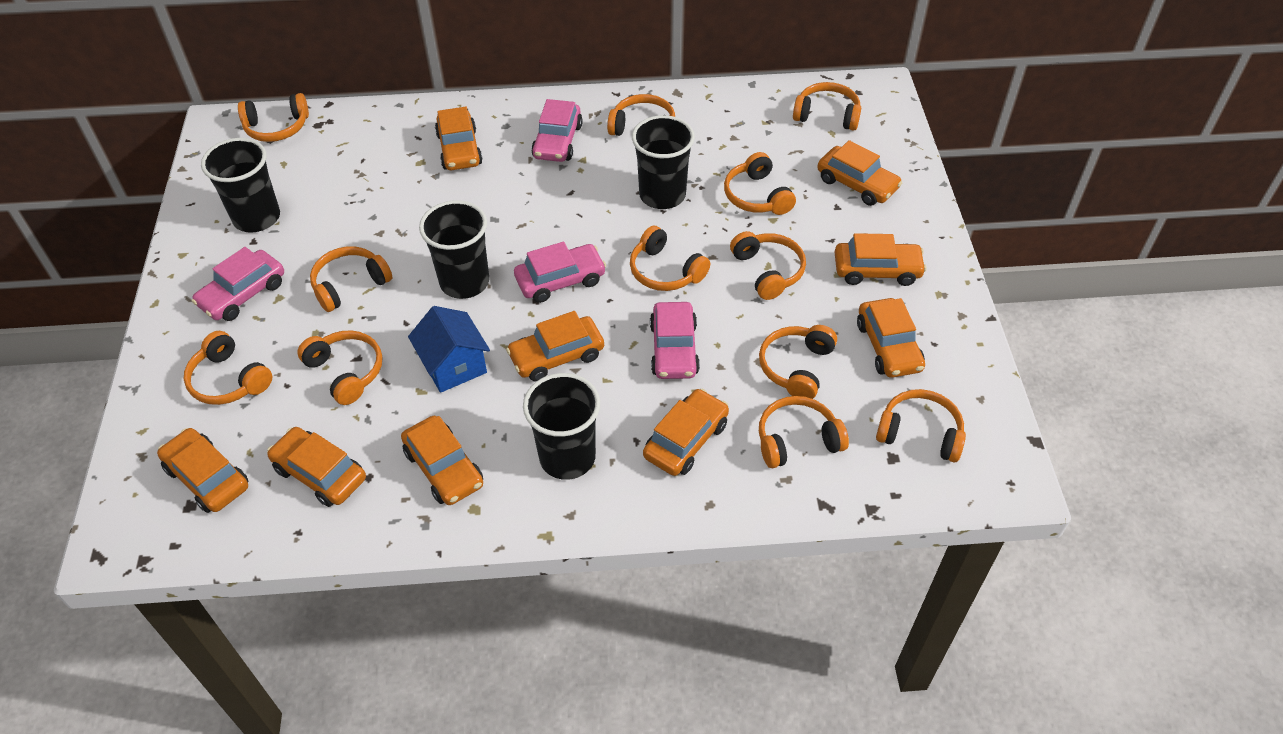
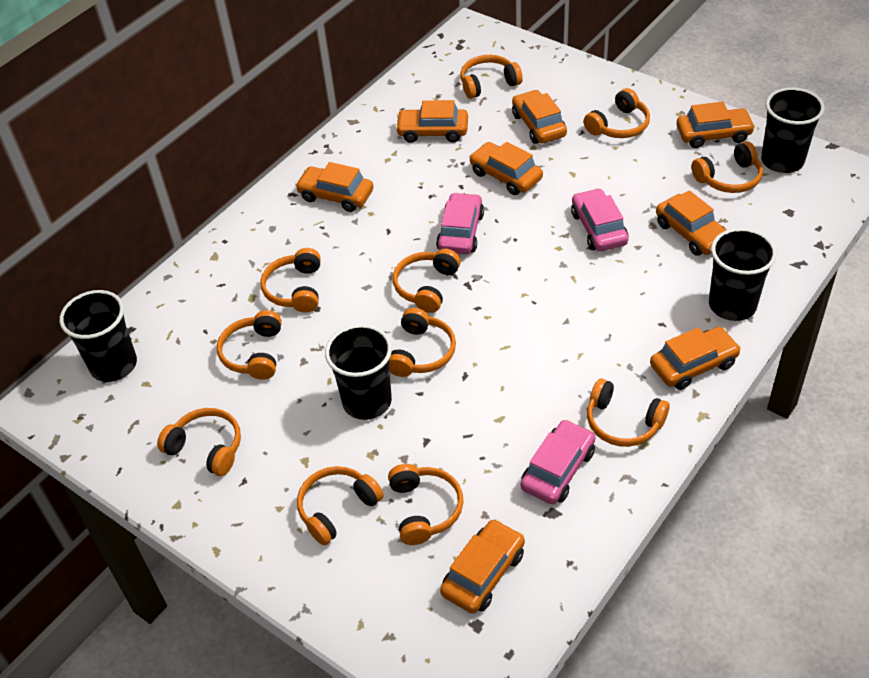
blue house: 1 -> 0
orange car: 9 -> 8
orange headphones: 12 -> 11
pink car: 4 -> 3

